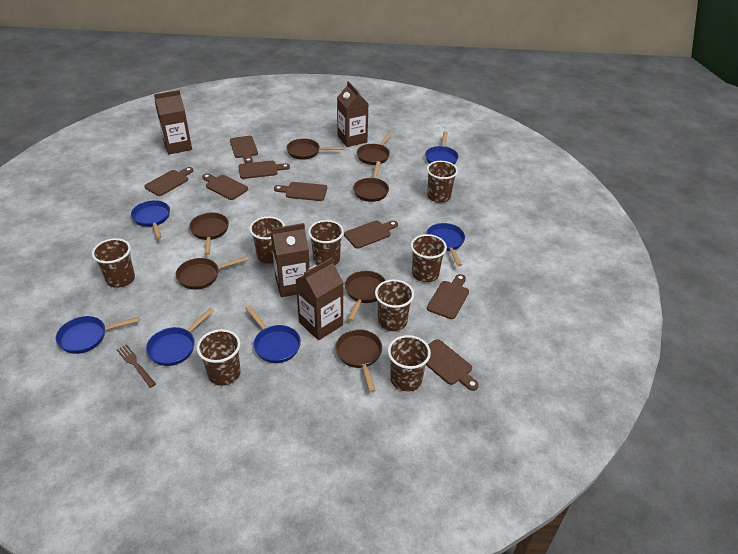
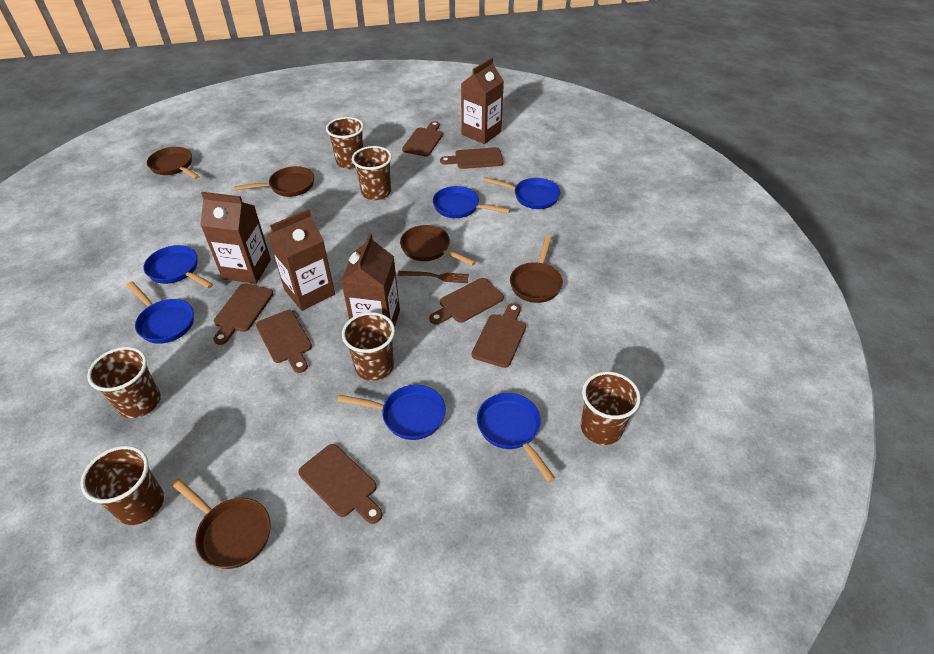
brown cup: 8 -> 6
brown cutting board: 8 -> 7
brown pan: 7 -> 5

